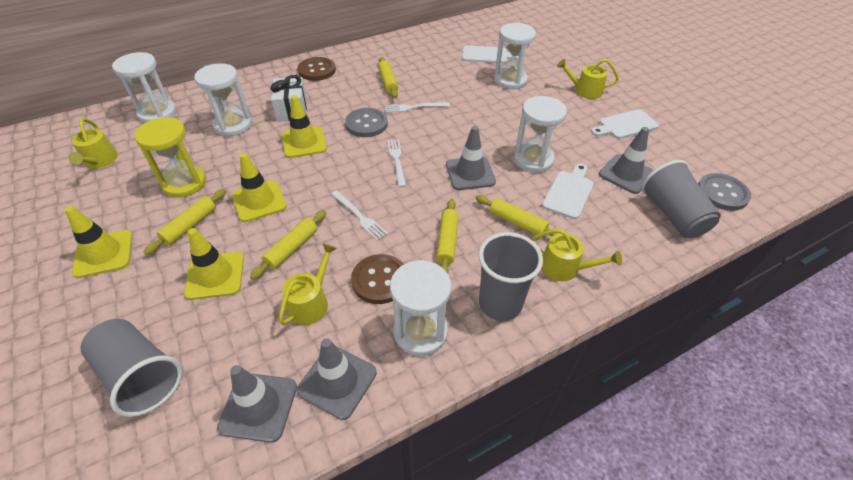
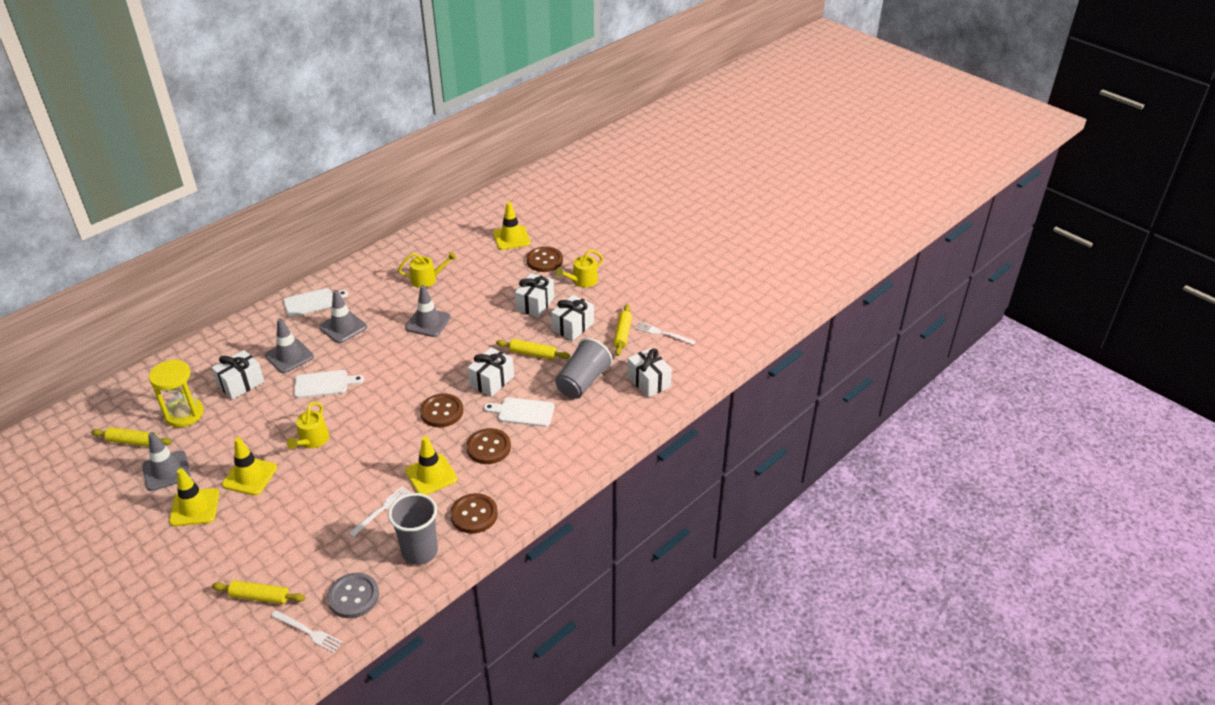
brown button: 2 -> 4
grey button: 2 -> 1
grey cup: 3 -> 2
white gift: 1 -> 5
white hourglass: 5 -> 0
yellow rolling pin: 5 -> 4
yellow watering can: 4 -> 3

